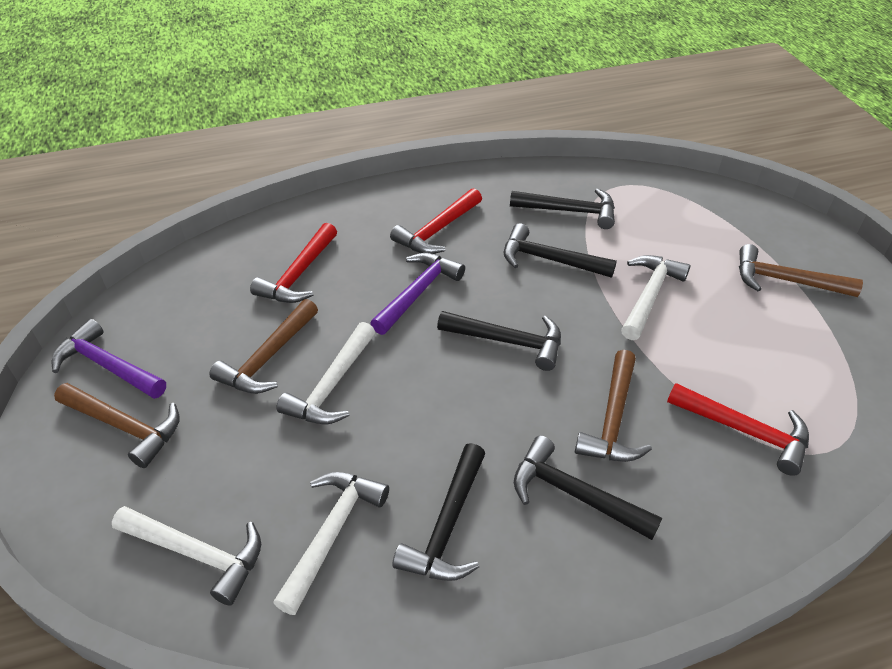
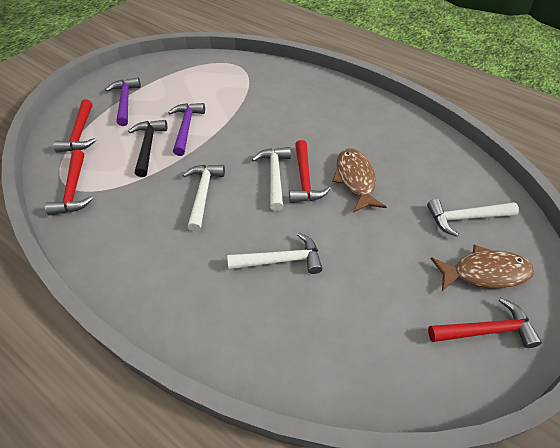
black hammer: 5 -> 1
brown fish: 0 -> 2
brown hammer: 4 -> 0
red hammer: 3 -> 4

